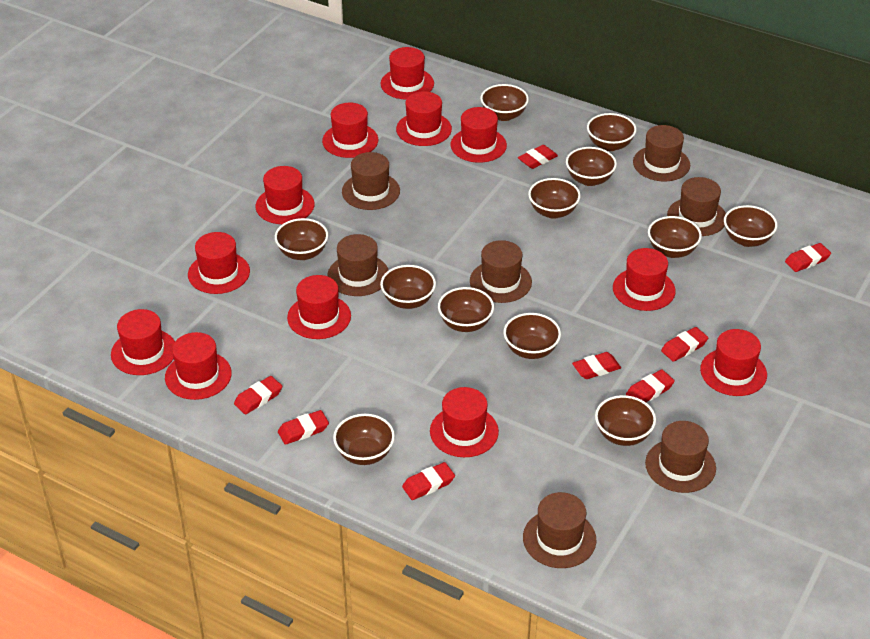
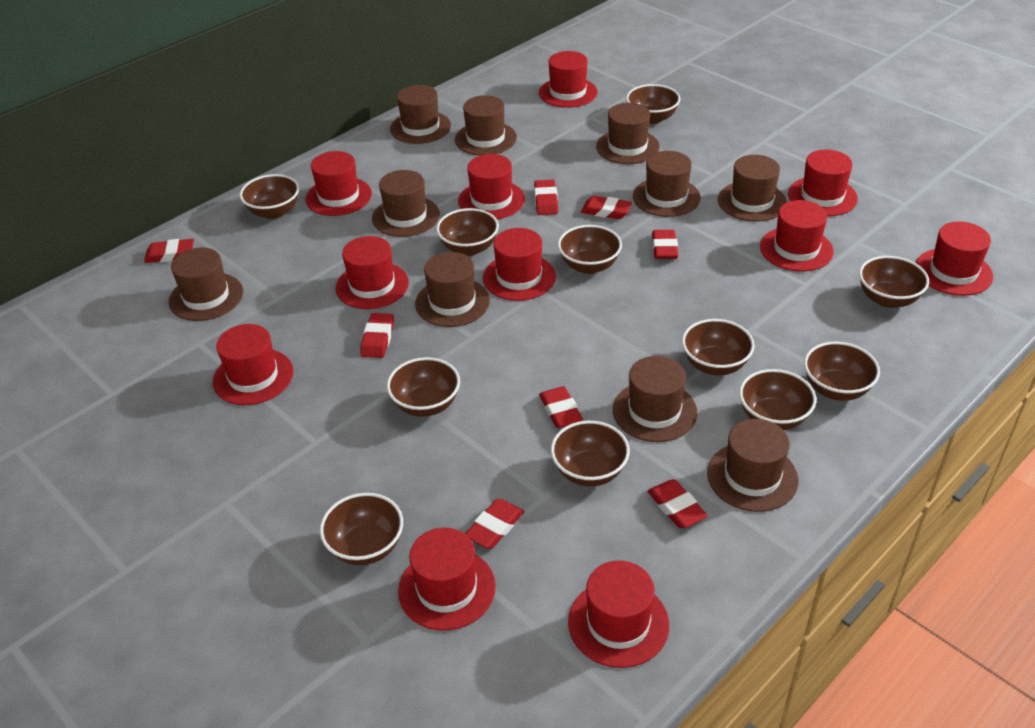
brown bowl: 12 -> 11
brown hat: 7 -> 10
red hat: 12 -> 11

